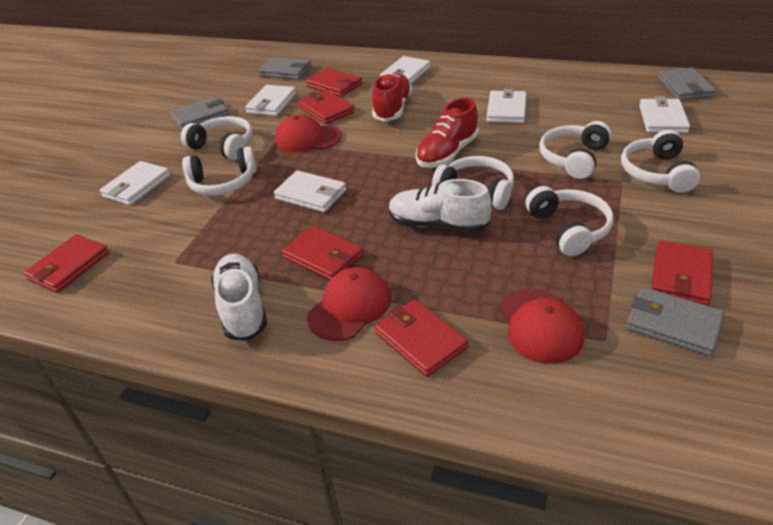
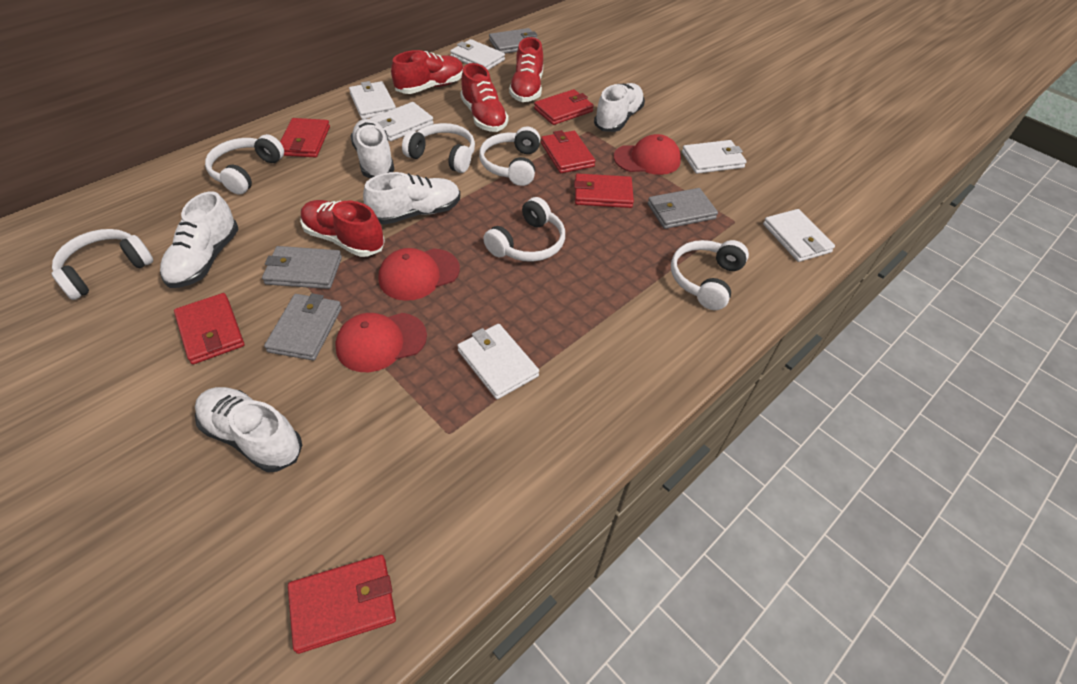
red shoe: 2 -> 4
white shoe: 2 -> 5

